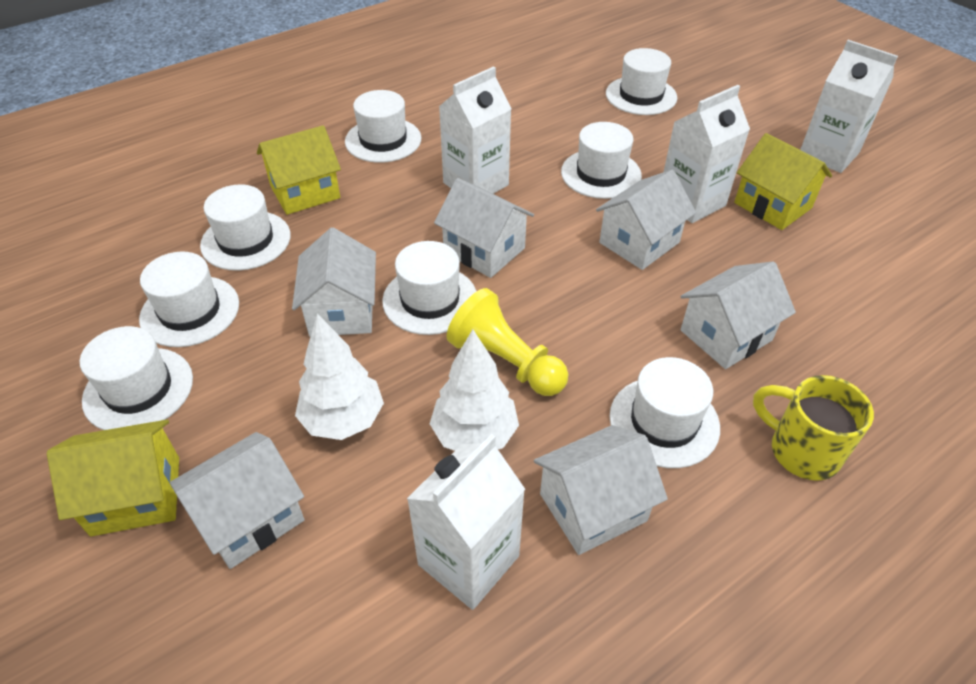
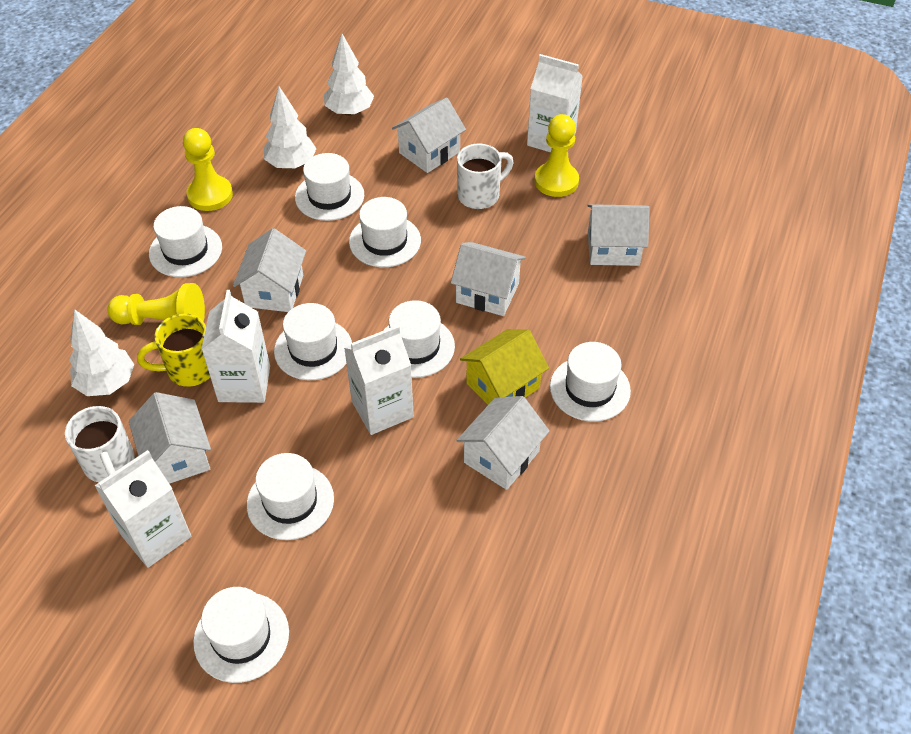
white mug: 0 -> 2
white tree: 2 -> 3
yellow house: 3 -> 1
yellow pawn: 1 -> 3

